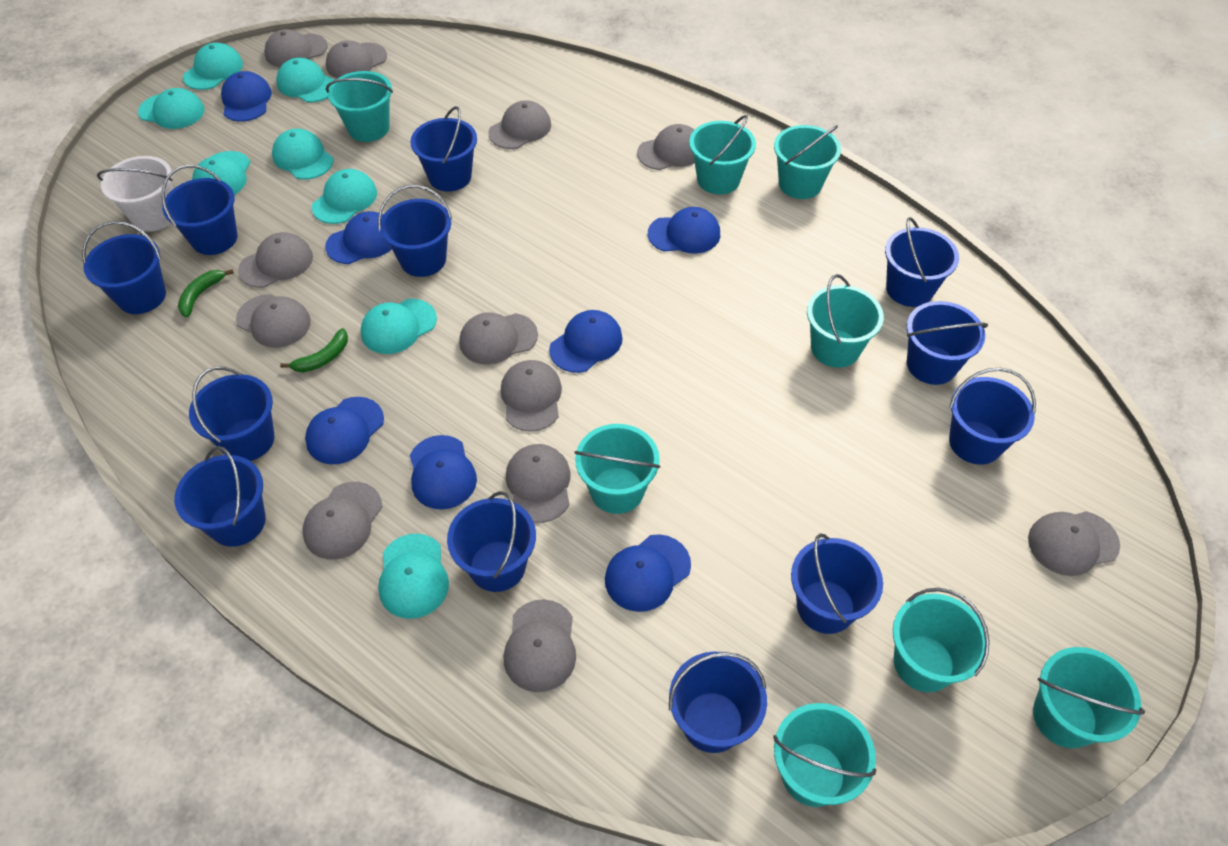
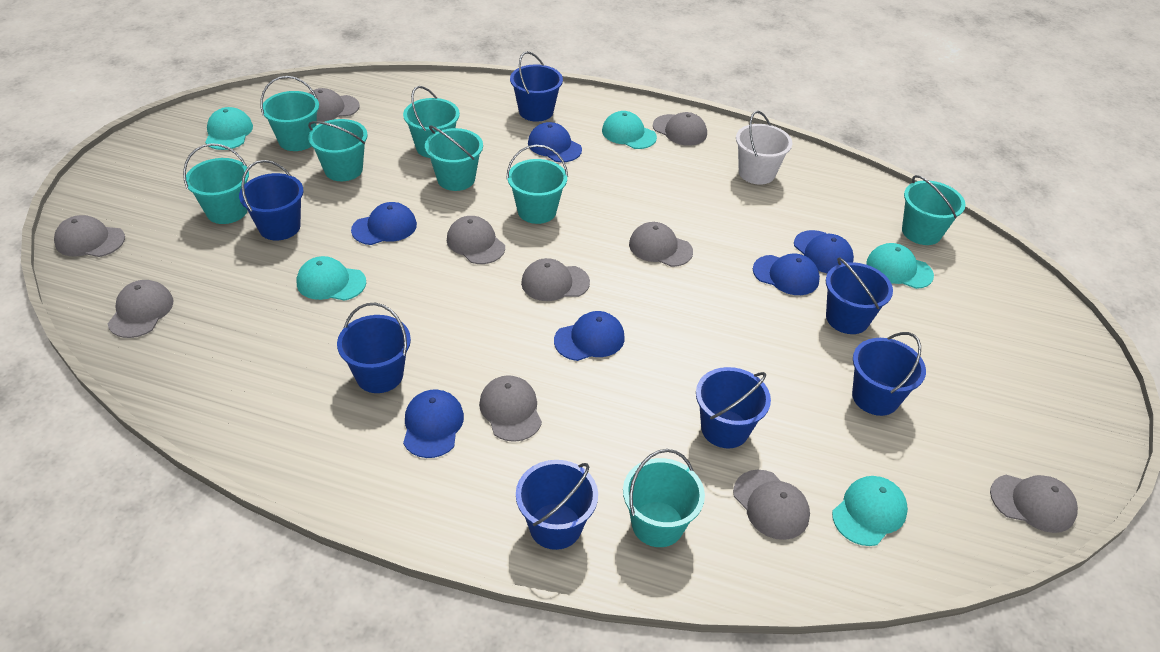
blue bucket: 12 -> 7
blue cap: 7 -> 6
green banana: 2 -> 0
grey cap: 12 -> 10
turquoise cap: 8 -> 5

